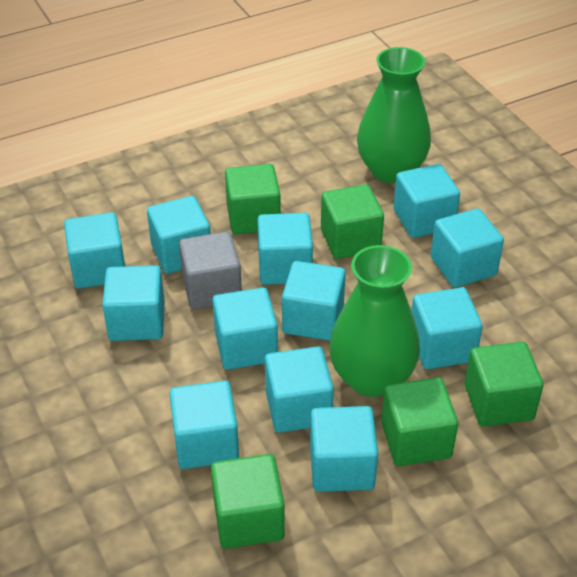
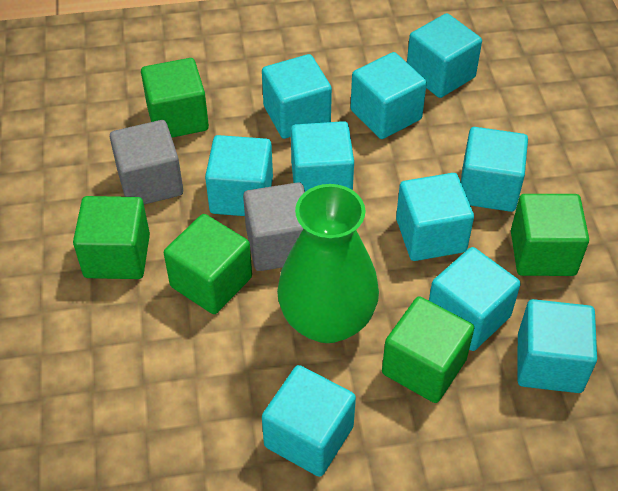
green vase: 2 -> 1
grey cube: 1 -> 2
turquoise cube: 12 -> 10

